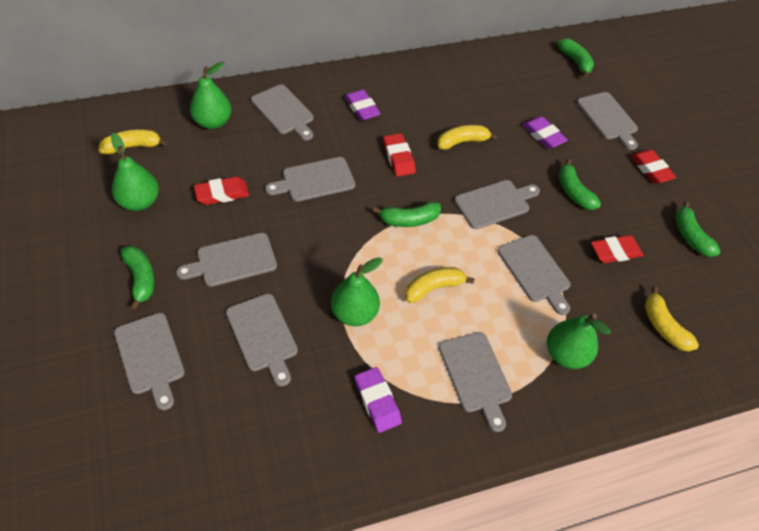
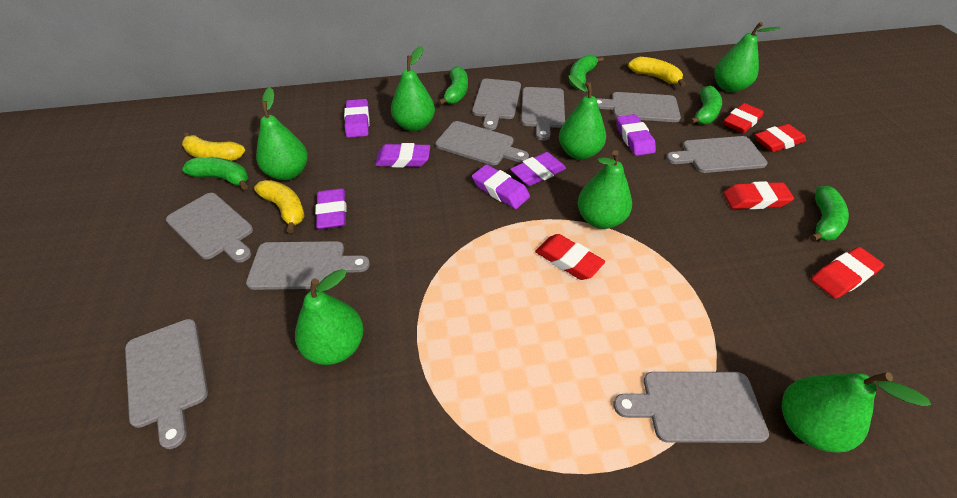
green pear: 4 -> 7
purple eraser: 3 -> 6
red eraser: 4 -> 5
yellow banana: 4 -> 3

